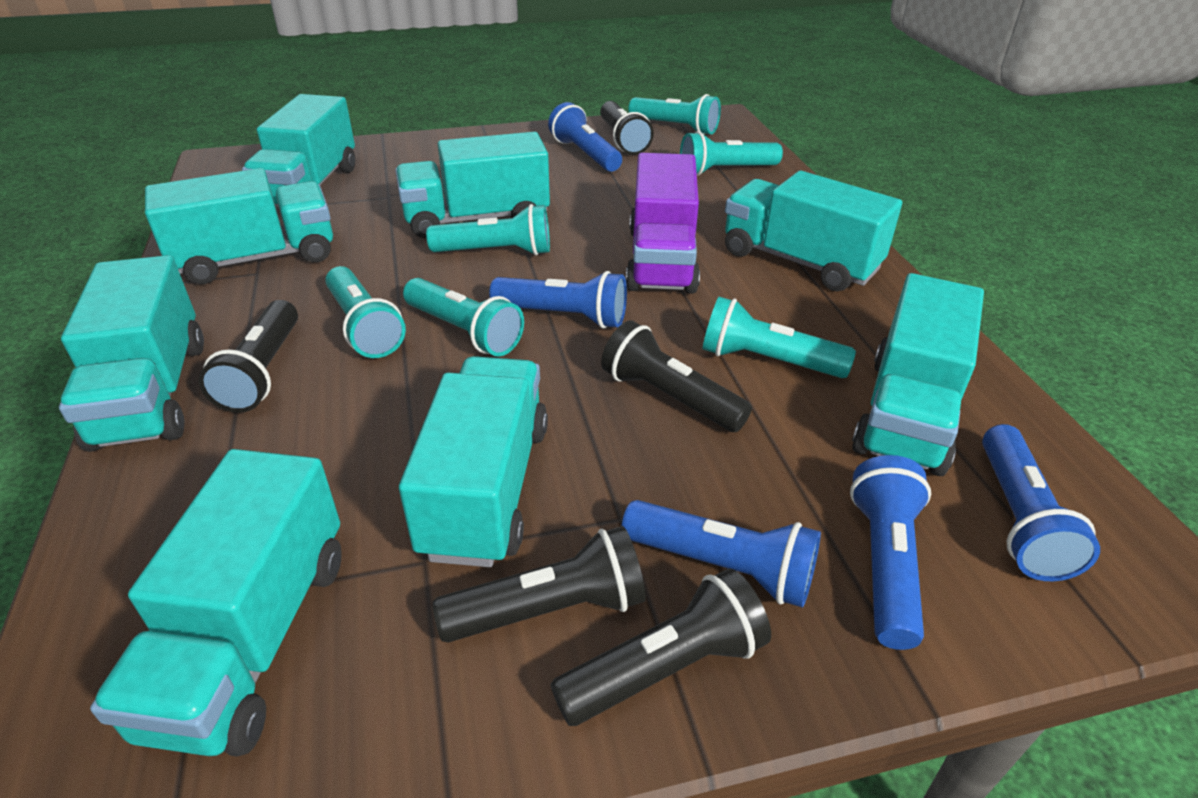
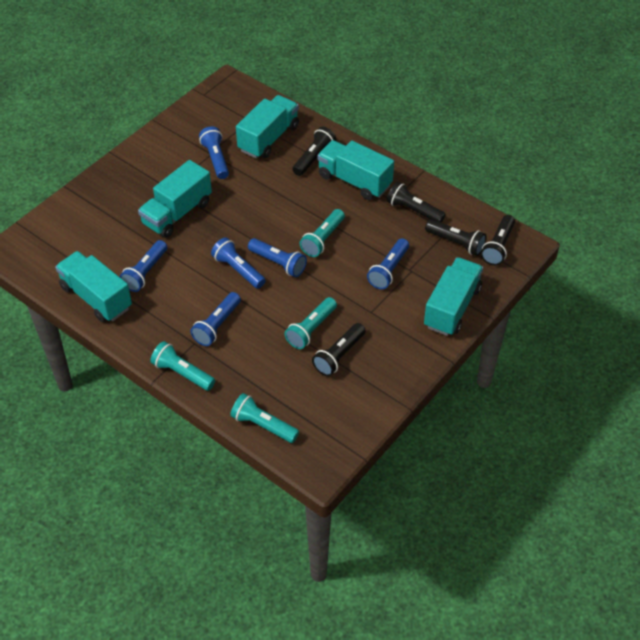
blue flashlight: 5 -> 6
purple truck: 1 -> 0
turquoise flashlight: 6 -> 4
turquoise truck: 8 -> 5

